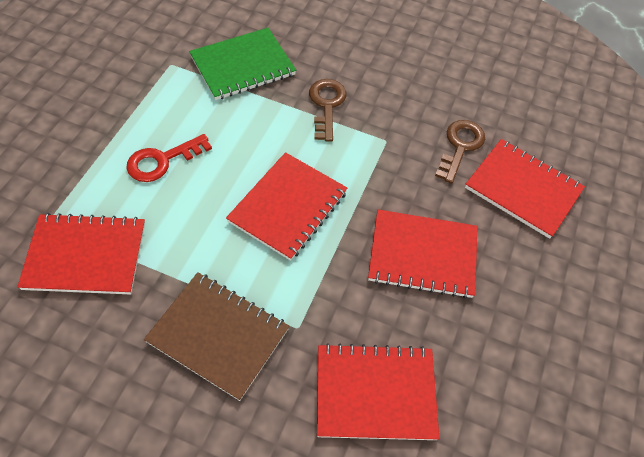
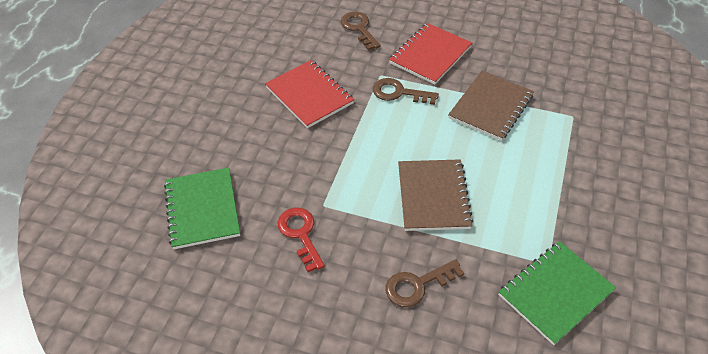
brown key: 2 -> 3
brown notebook: 1 -> 2
green notebook: 1 -> 2
red notebook: 5 -> 2

